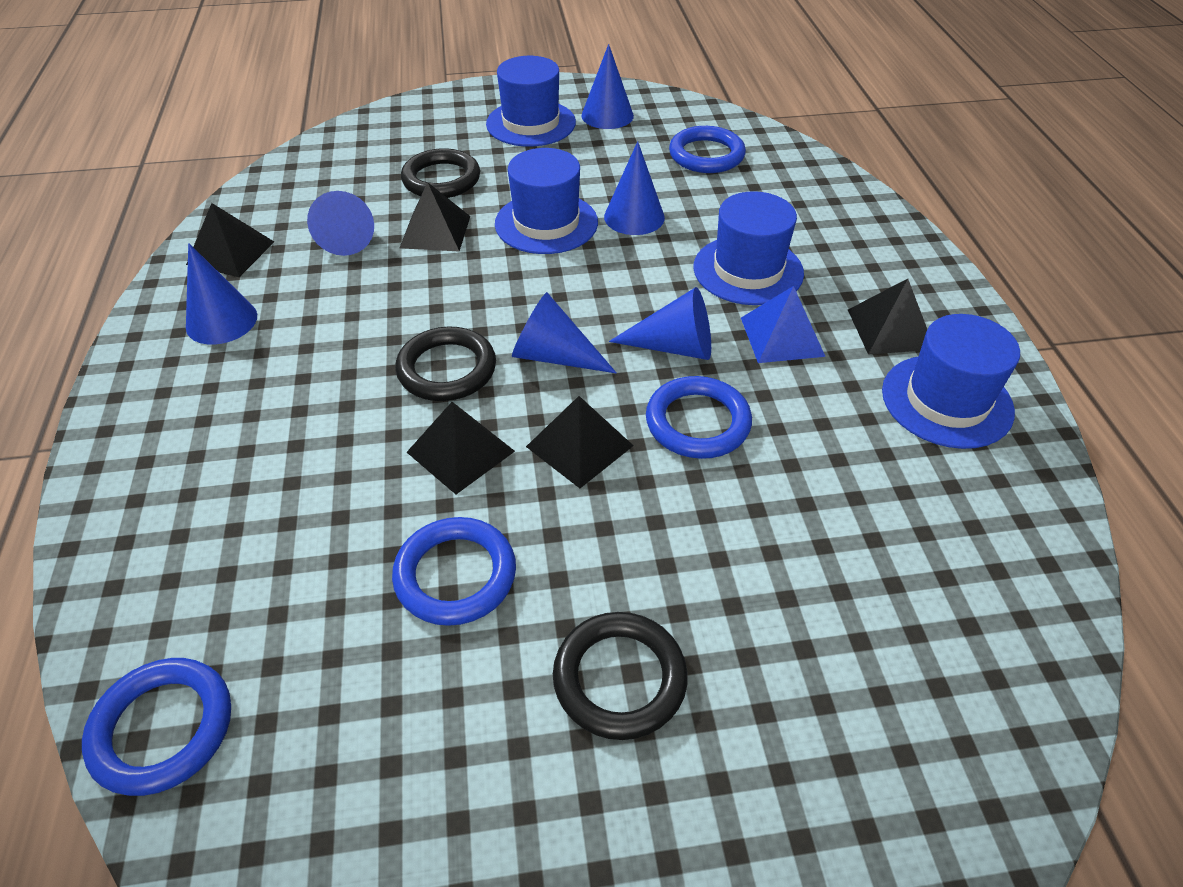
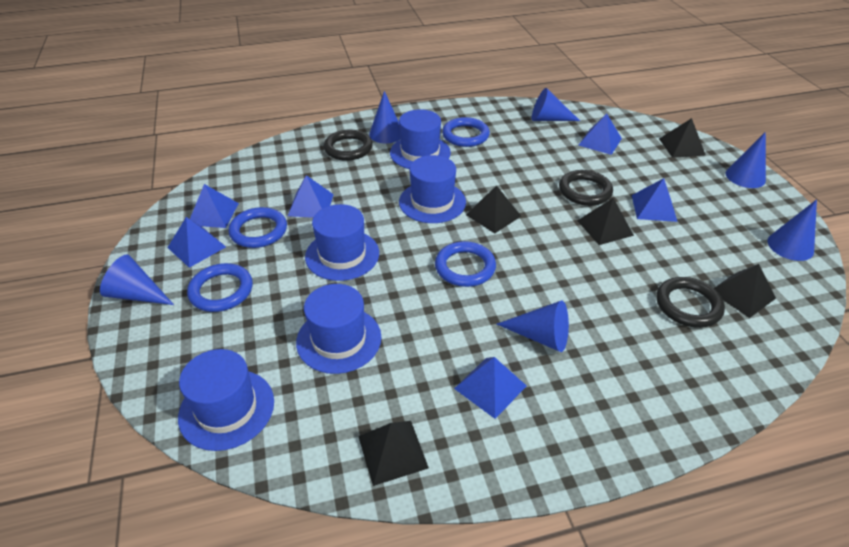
blue hat: 4 -> 5
blue pyramid: 1 -> 6

